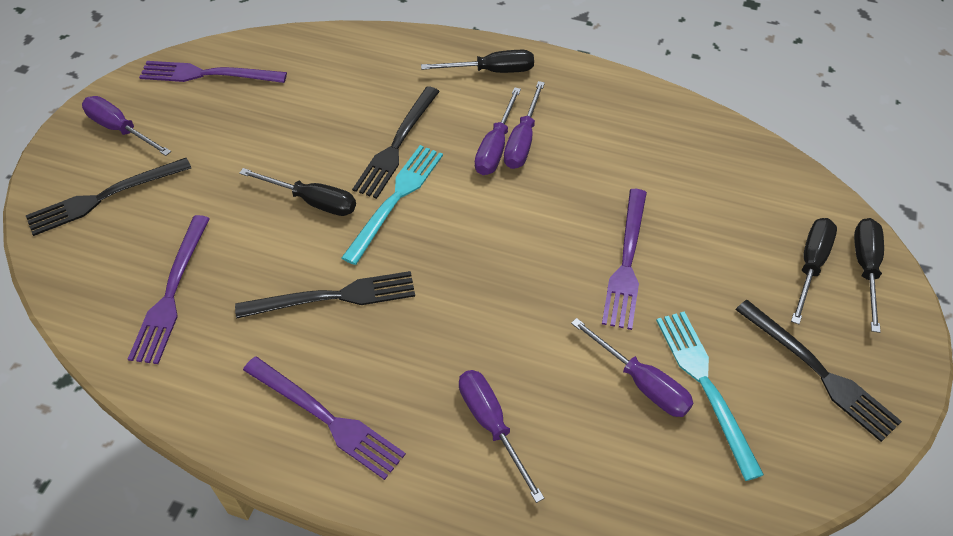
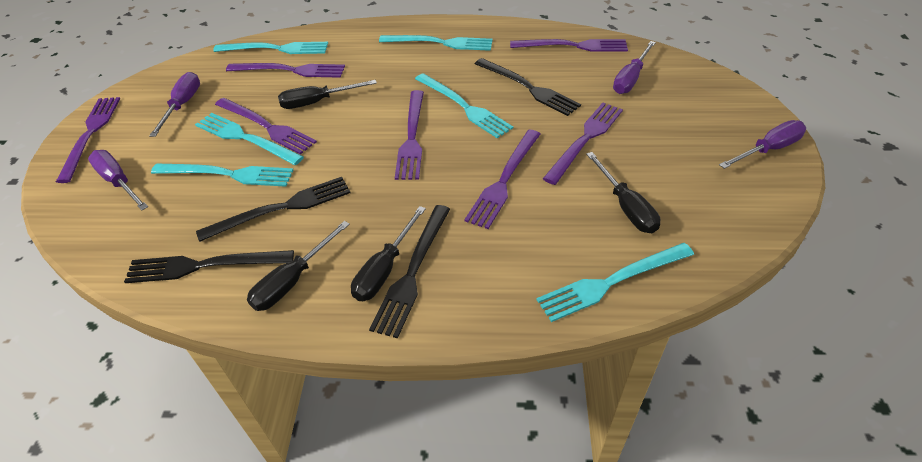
purple fork: 4 -> 7
purple screwdriver: 5 -> 4
turquoise fork: 2 -> 6

